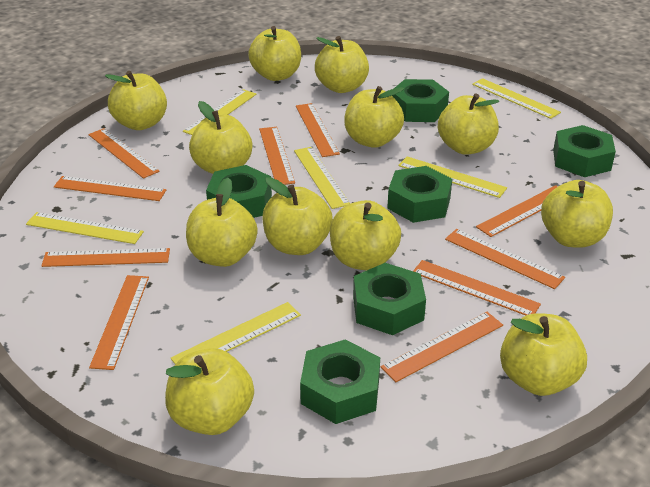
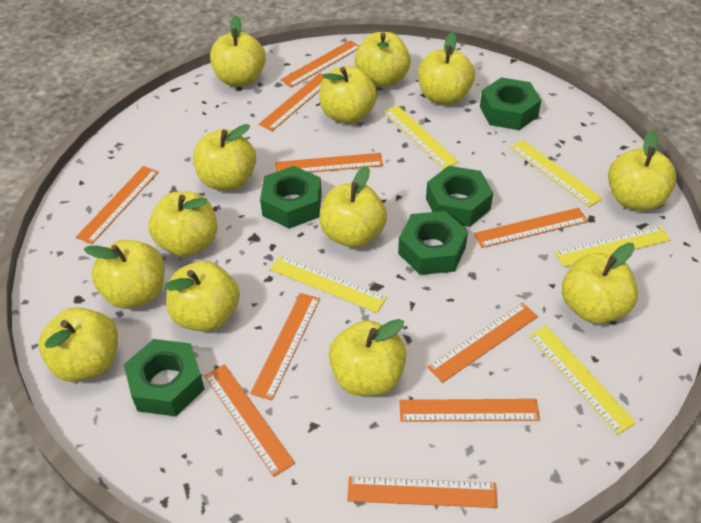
green nut: 6 -> 5
yellow apple: 12 -> 13
yellow ruler: 6 -> 5

